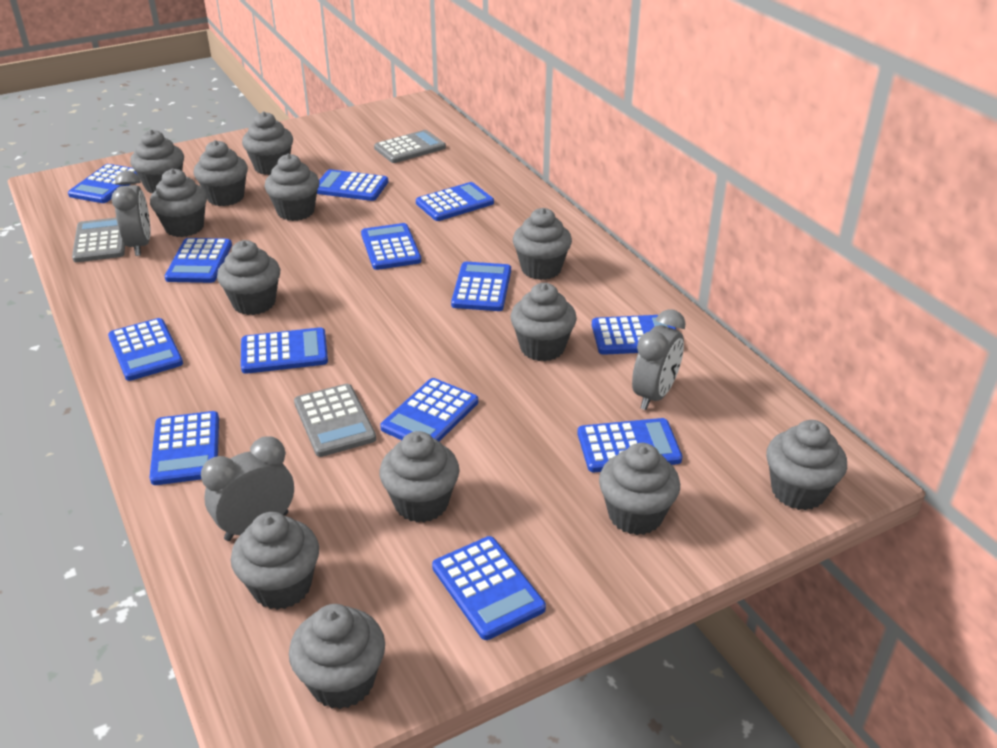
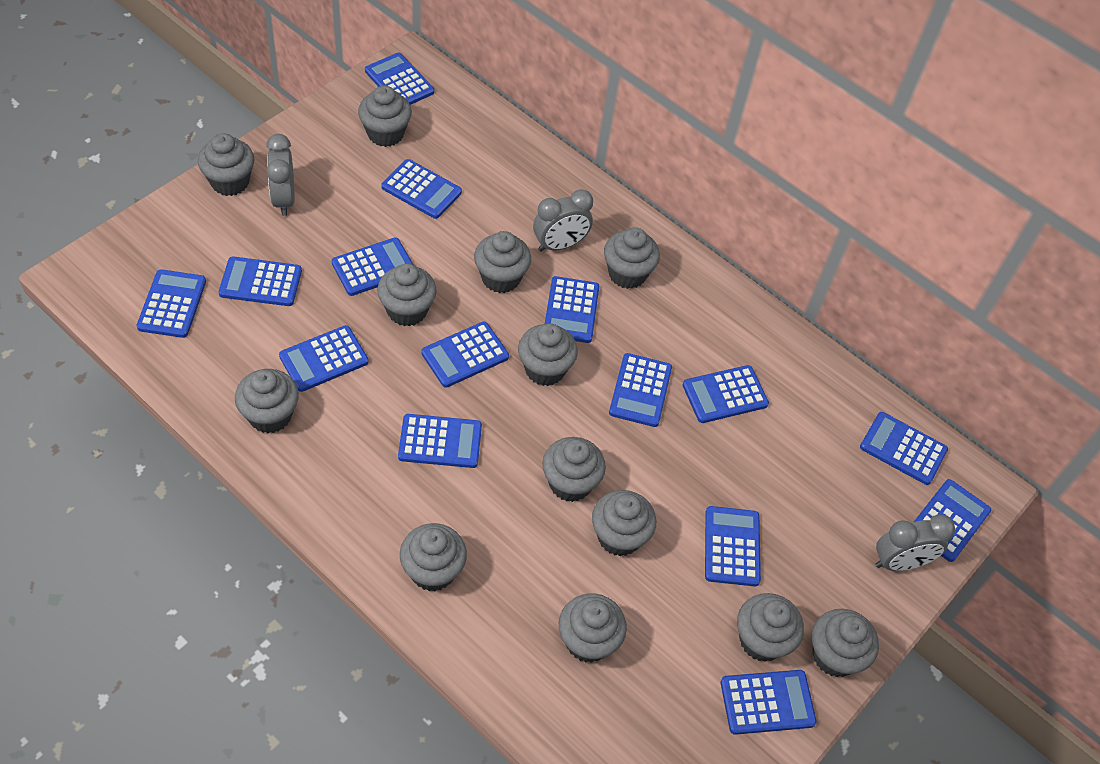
blue calculator: 13 -> 15
grey calculator: 3 -> 0

